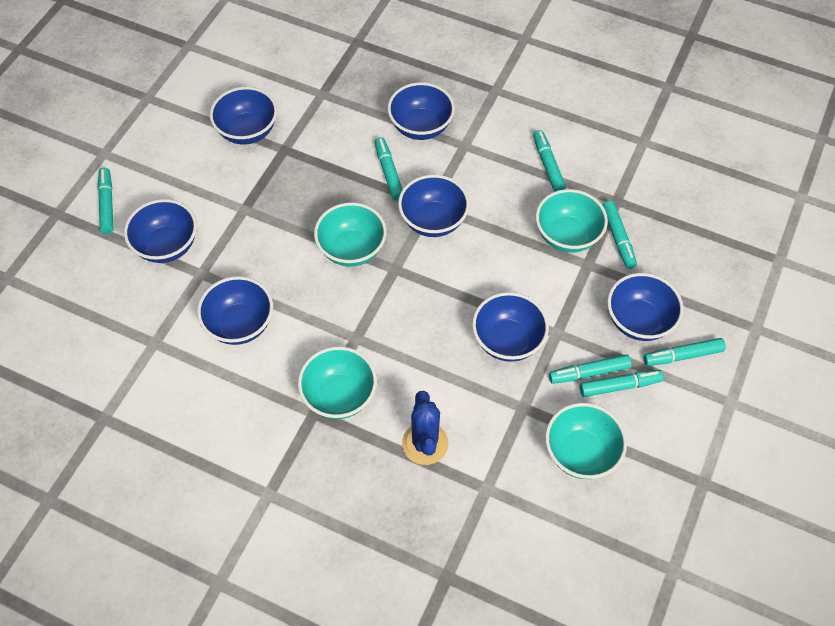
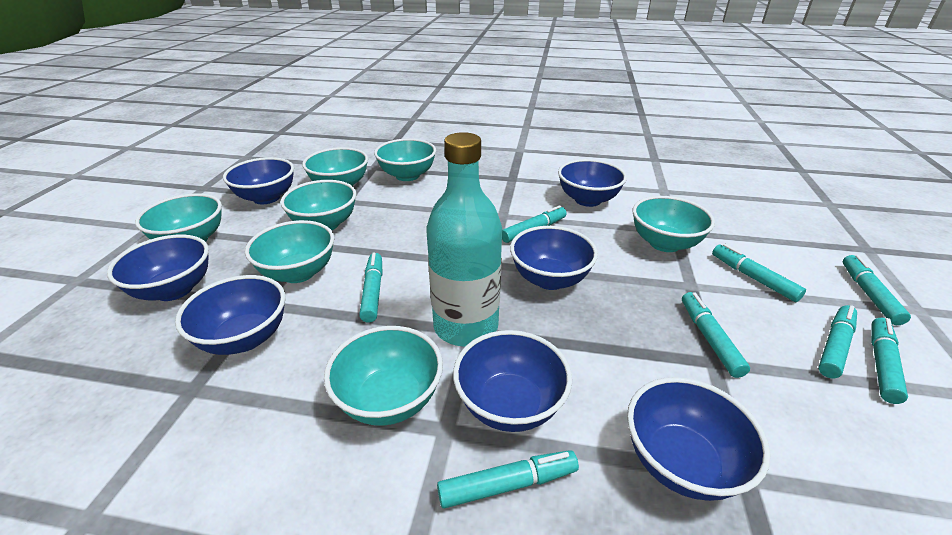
blue cactus: 1 -> 0
turquoise bottle: 0 -> 1
turquoise bowl: 4 -> 7
turquoise marker: 7 -> 8

